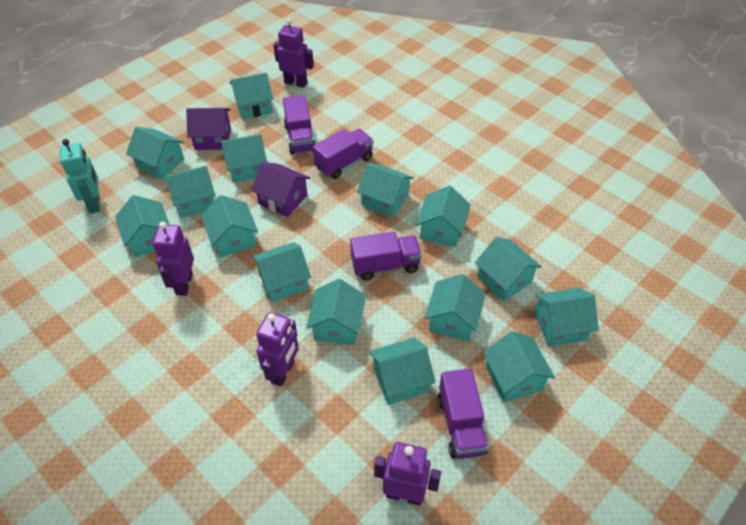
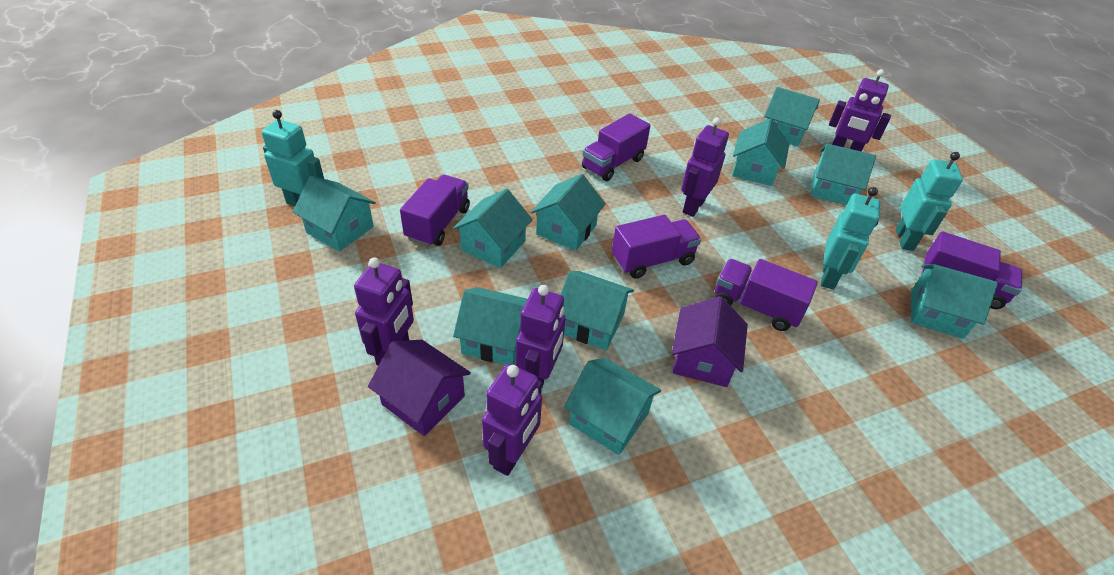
purple robot: 4 -> 5
purple truck: 4 -> 5
turquoise house: 15 -> 10
turquoise robot: 1 -> 3

